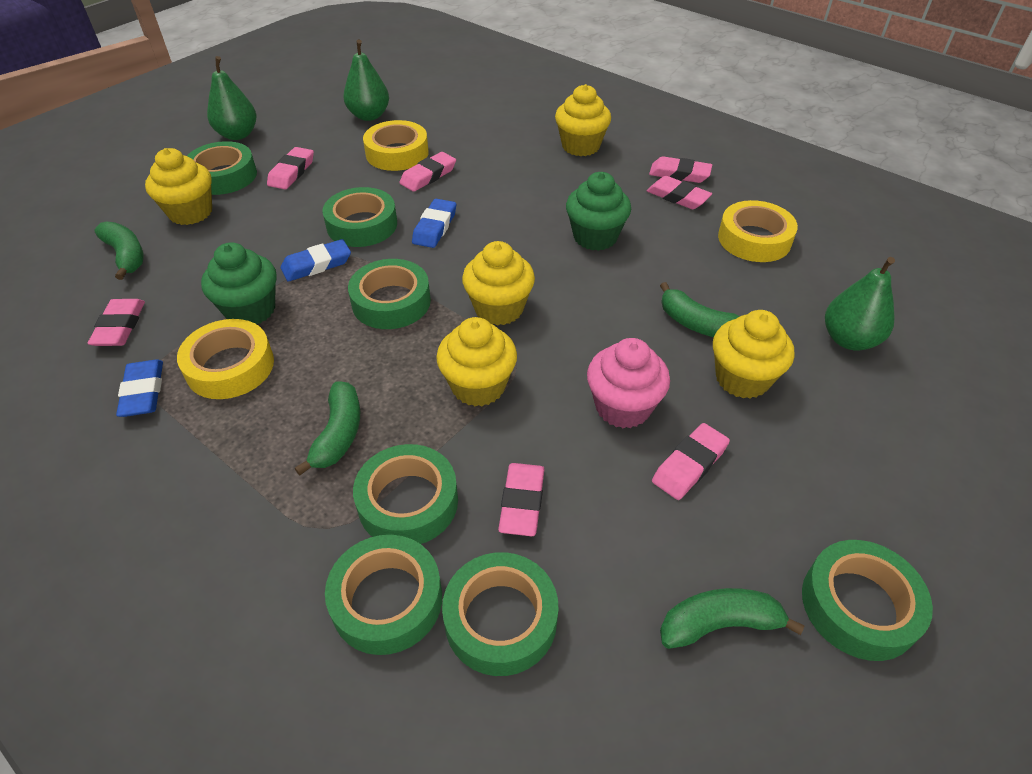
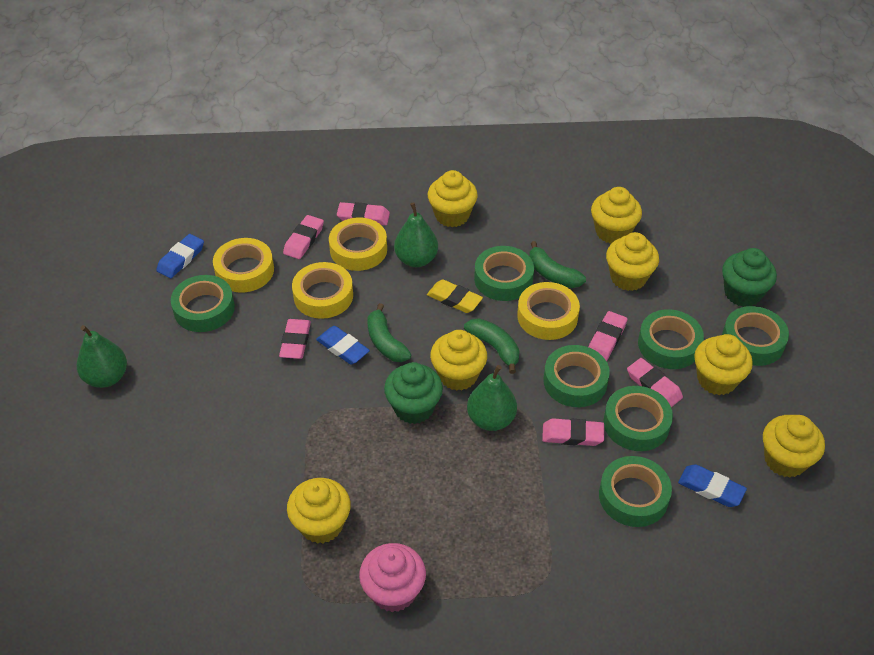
green banana: 4 -> 3
pink eraser: 7 -> 6
yellow cupcake: 5 -> 7
yellow eraser: 0 -> 1
yellow tape: 3 -> 4

